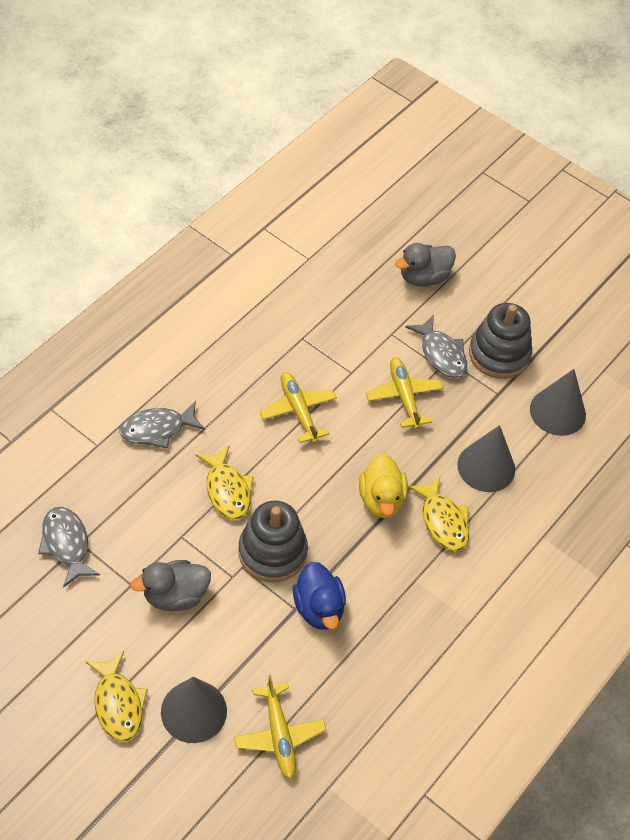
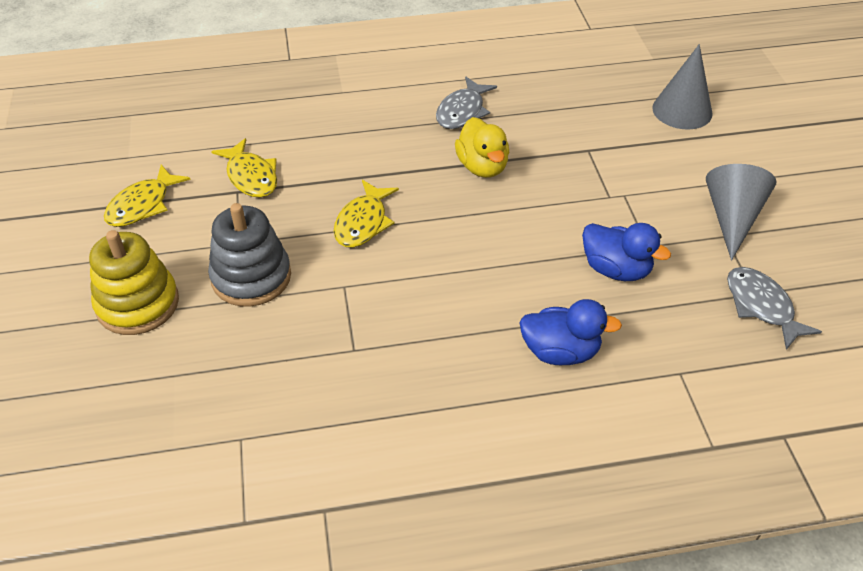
blue duck: 1 -> 2
grey cone: 3 -> 2
grey duck: 2 -> 0
grey fish: 3 -> 2
grey stacking toy: 2 -> 1
yellow plane: 3 -> 0
yellow stacking toy: 0 -> 1

